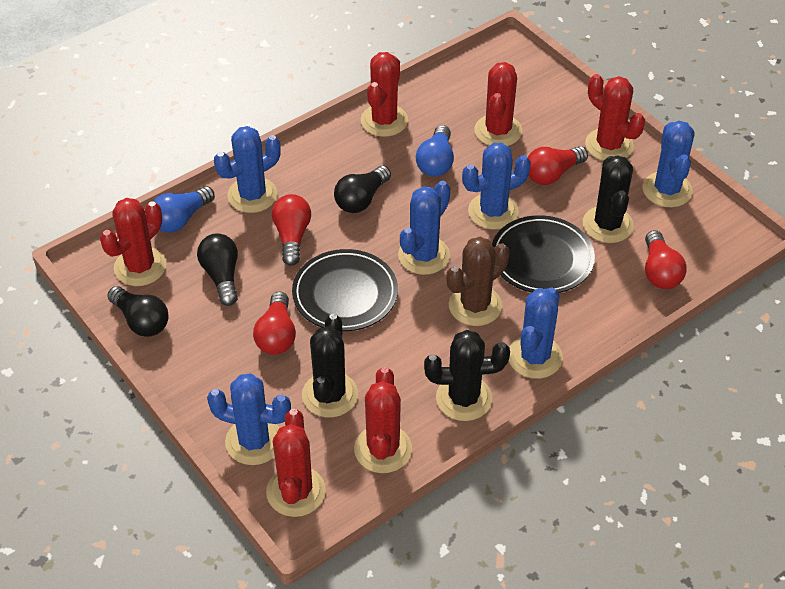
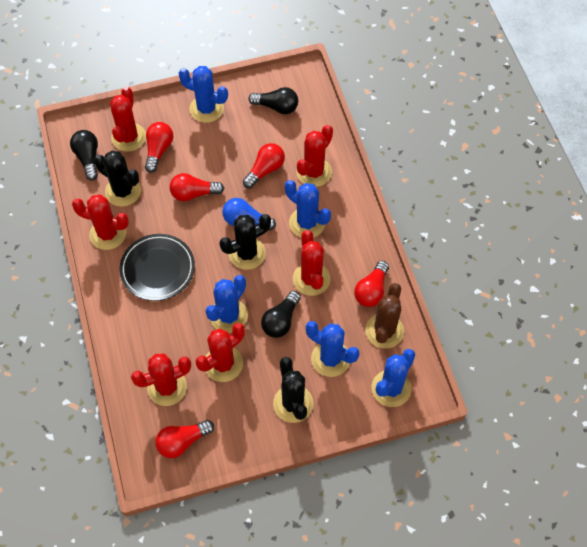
black plate: 2 -> 1
blue cactus: 6 -> 5
blue light bulb: 2 -> 1
red light bulb: 4 -> 5

